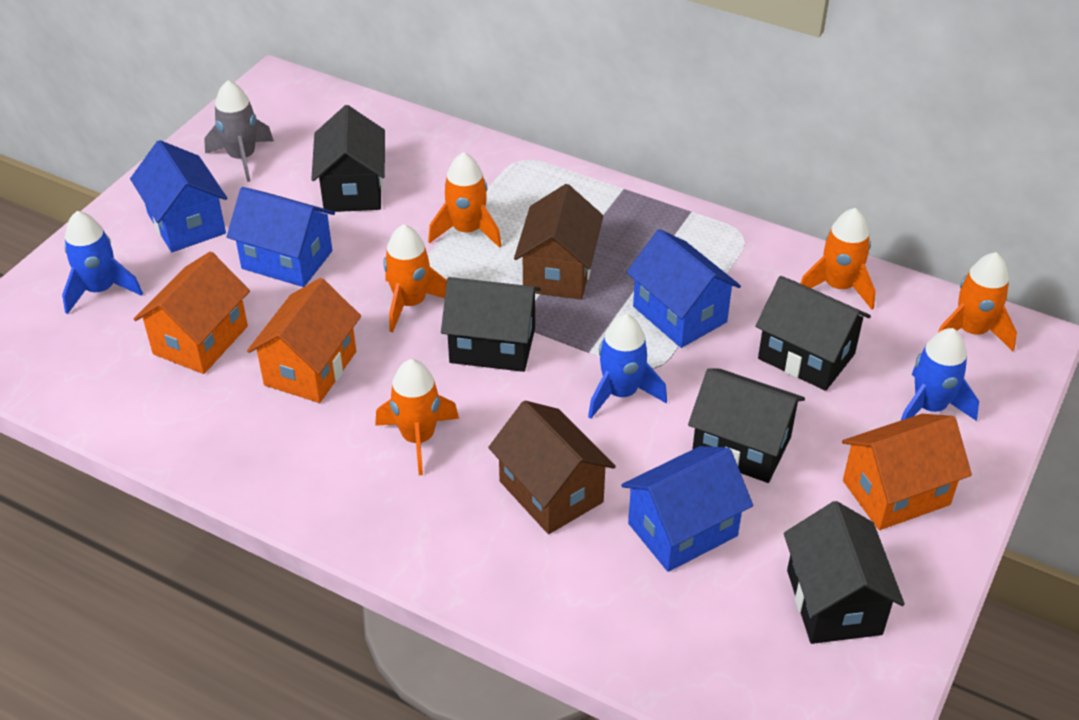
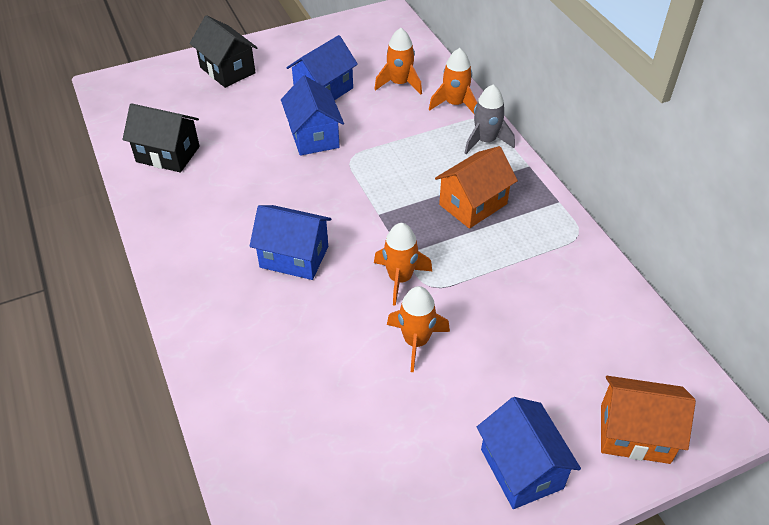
black house: 5 -> 2
blue rocket: 3 -> 0
brown house: 2 -> 0
orange house: 3 -> 2
orange rocket: 5 -> 4

